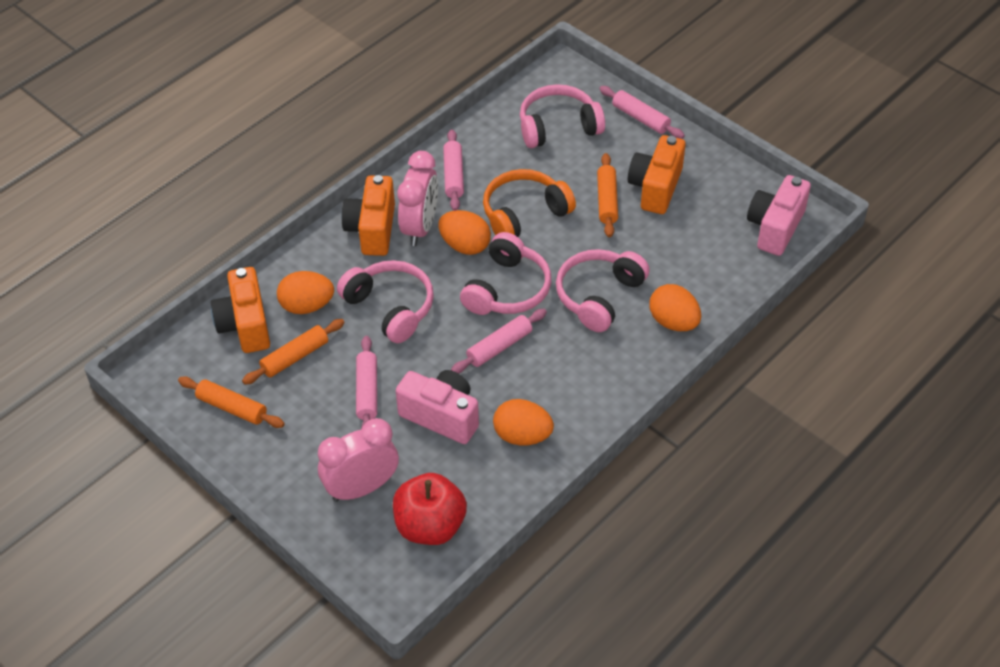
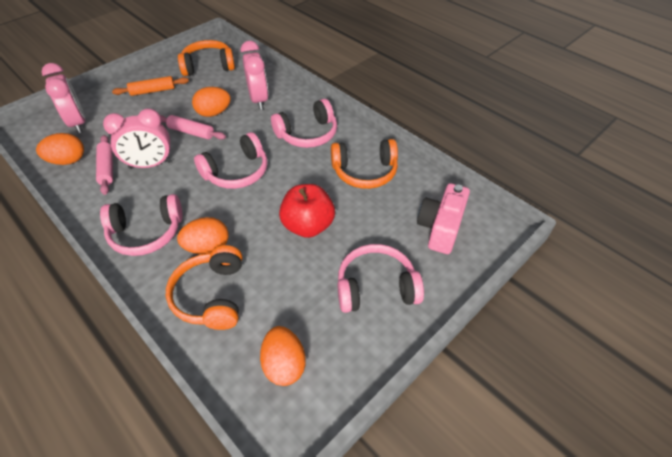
orange camera: 3 -> 0
orange headphones: 1 -> 3
orange rolling pin: 3 -> 1
pink camera: 2 -> 1
pink clock: 2 -> 3
pink rolling pin: 4 -> 2

